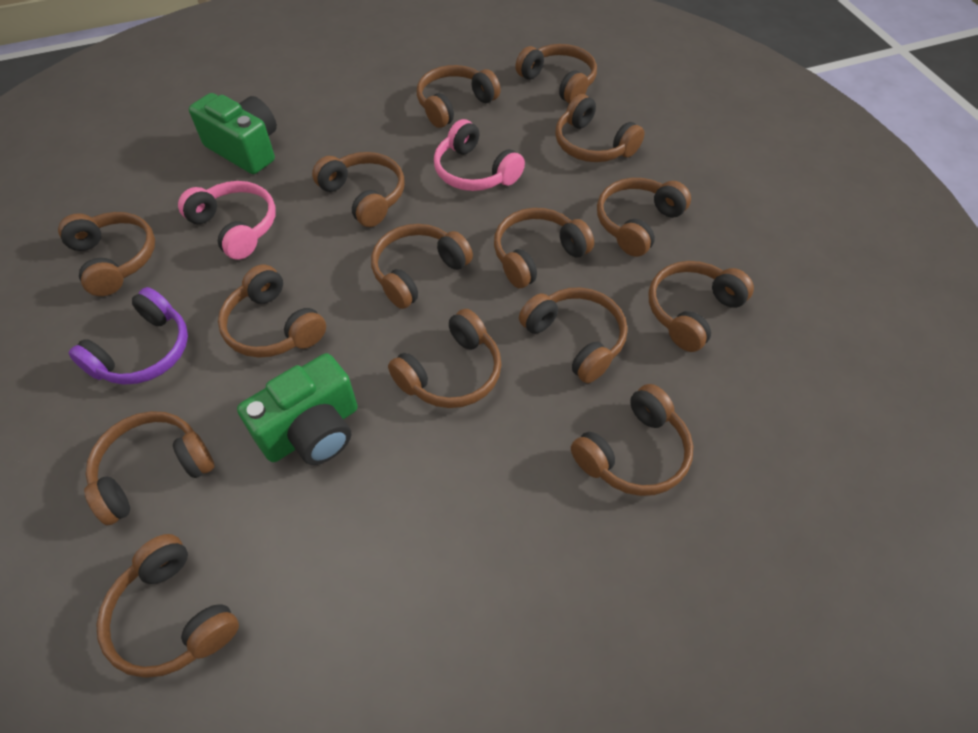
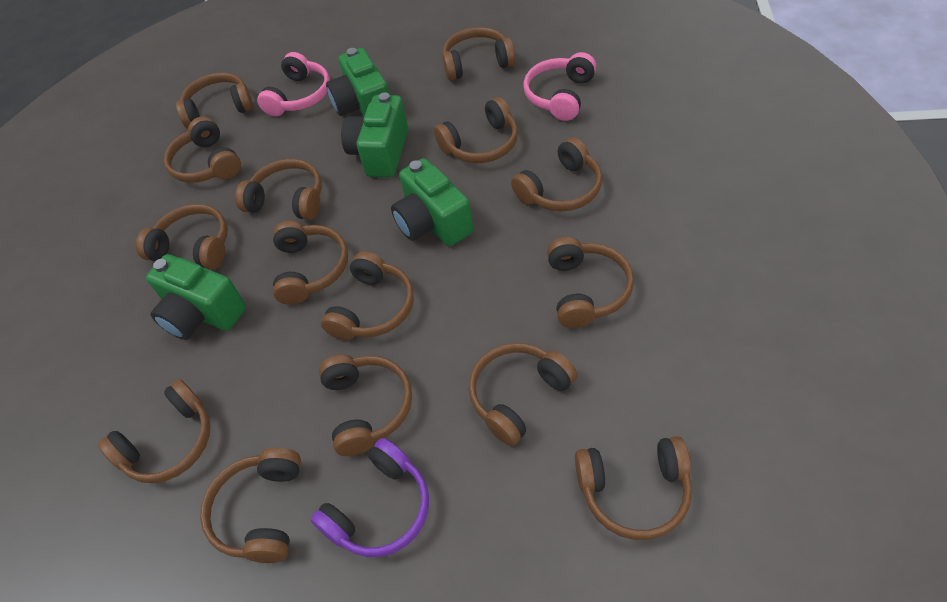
green camera: 2 -> 4

